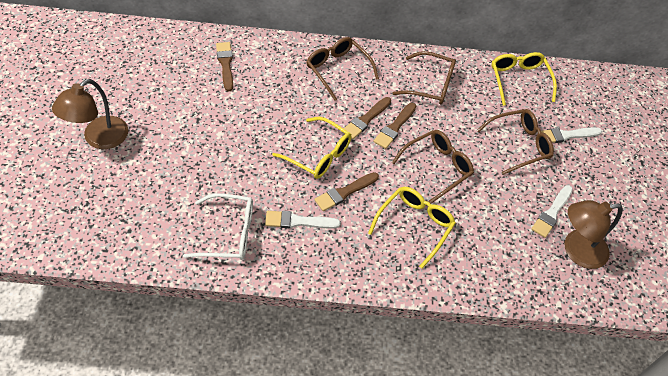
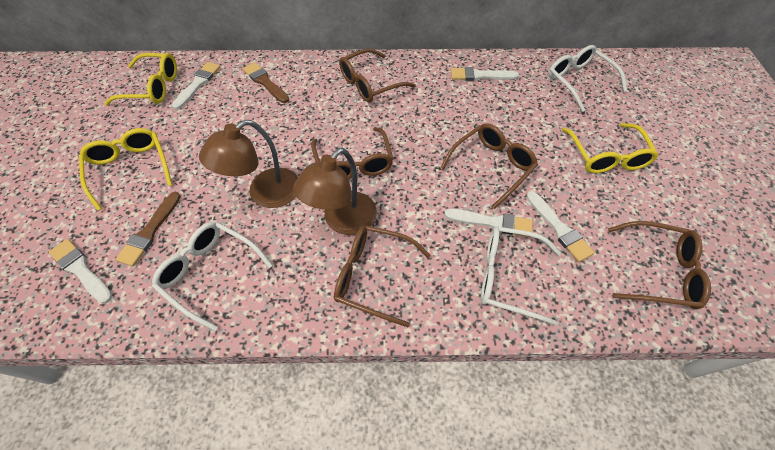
brown brush: 4 -> 2
brown glasses: 4 -> 5
white brush: 3 -> 5
white glasses: 1 -> 3

